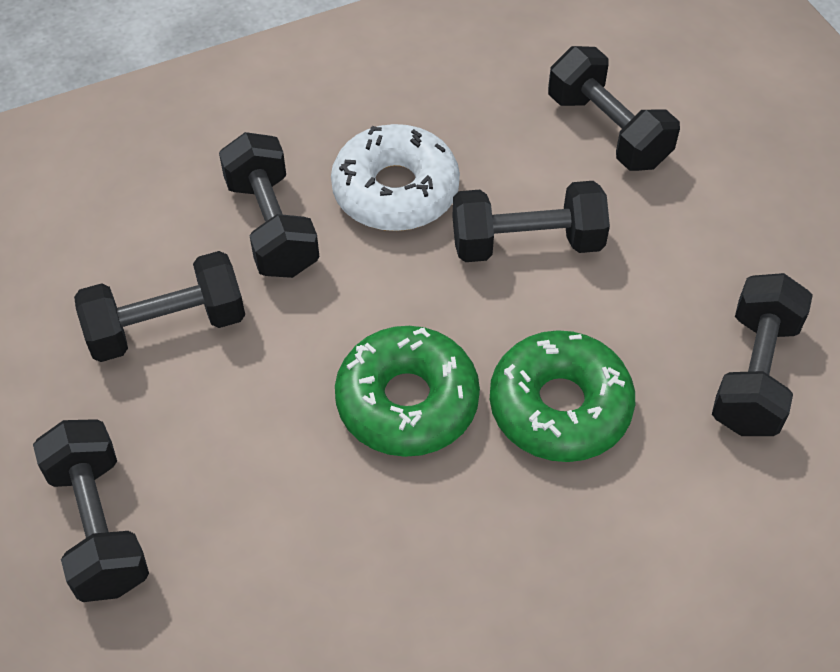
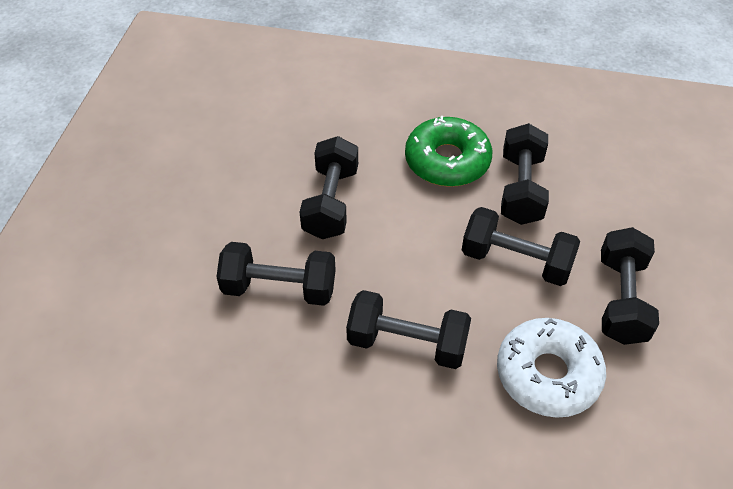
green donut: 2 -> 1

